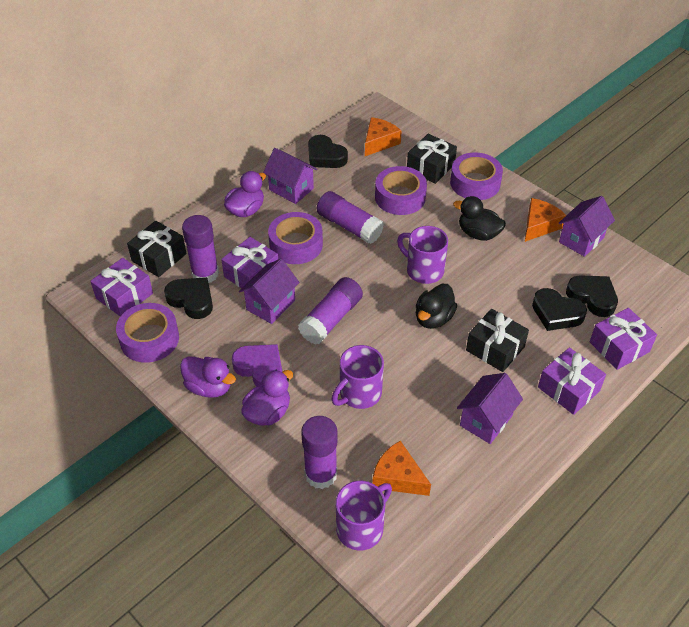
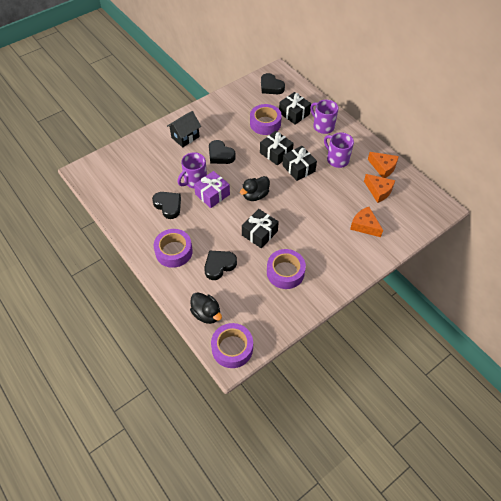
black gift: 3 -> 4
black house: 0 -> 1
purple duck: 3 -> 0
purple gift: 4 -> 1
purple glue stick: 4 -> 0
purple heart: 1 -> 0
purple house: 4 -> 0

